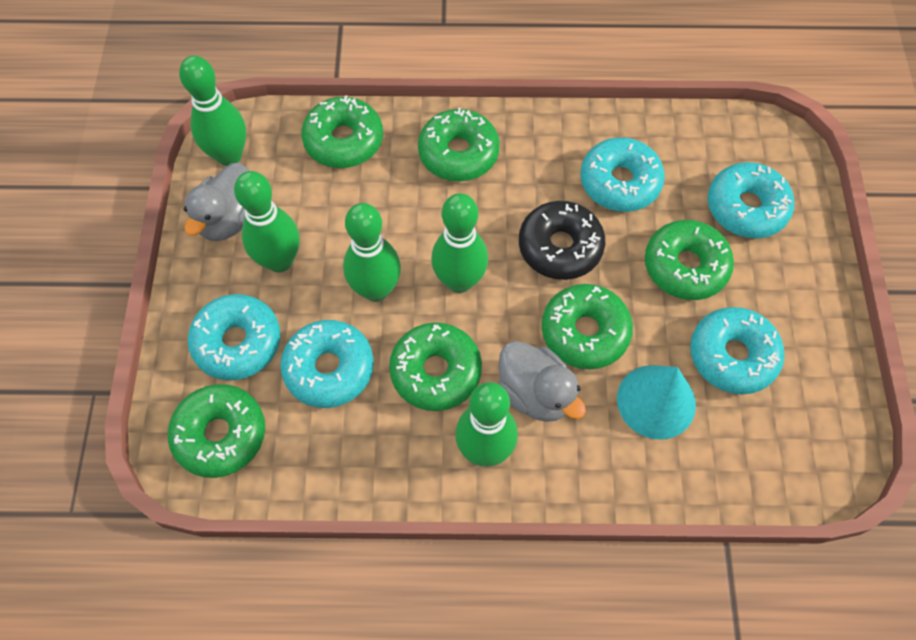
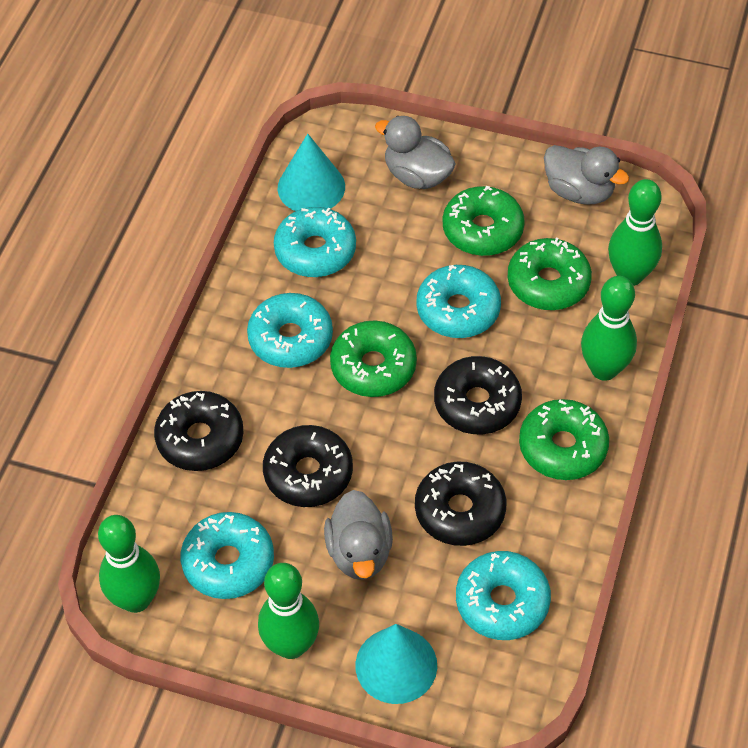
black donut: 1 -> 4
green bowling pin: 5 -> 4
green donut: 6 -> 4
grey duck: 2 -> 3
turquoise cone: 1 -> 2

